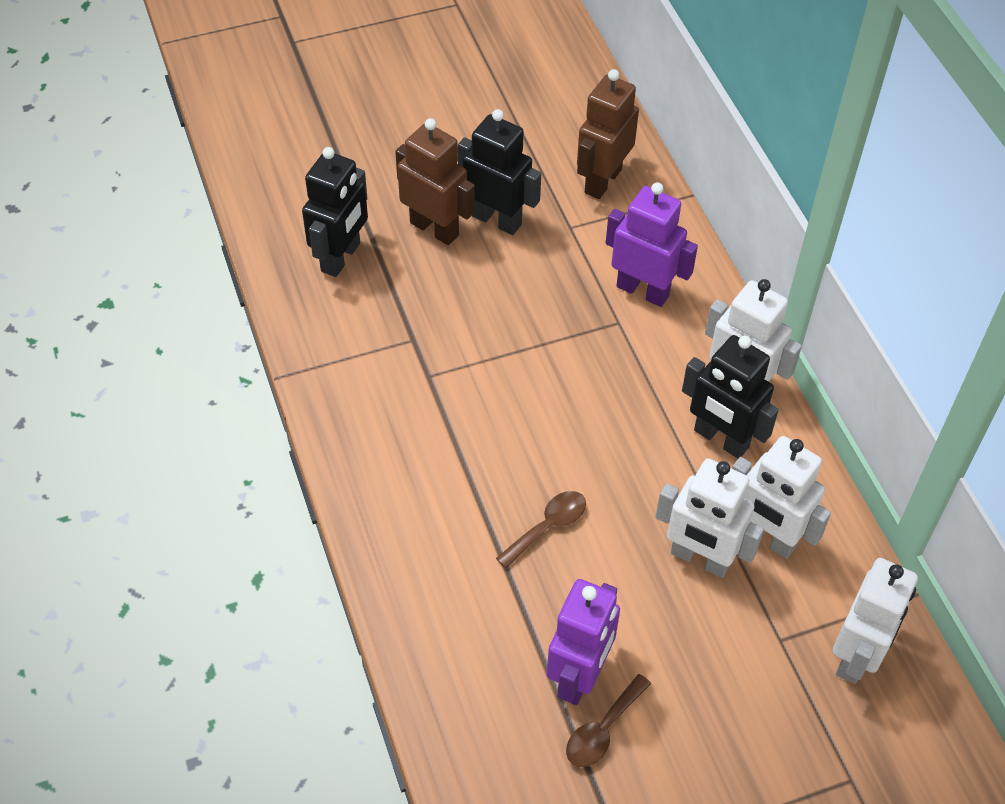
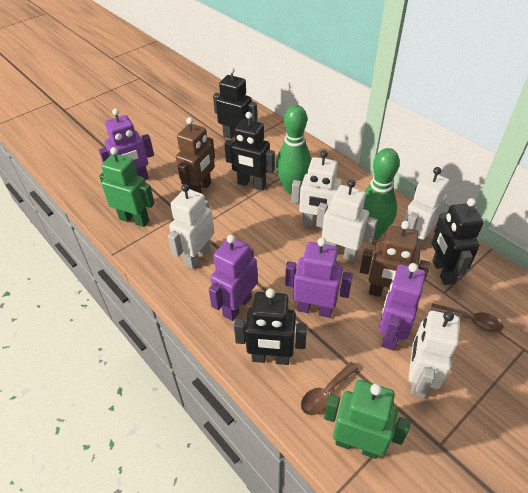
black robot: 3 -> 4
green bowling pin: 0 -> 2
green robot: 0 -> 2
purple robot: 2 -> 4
white robot: 4 -> 5

